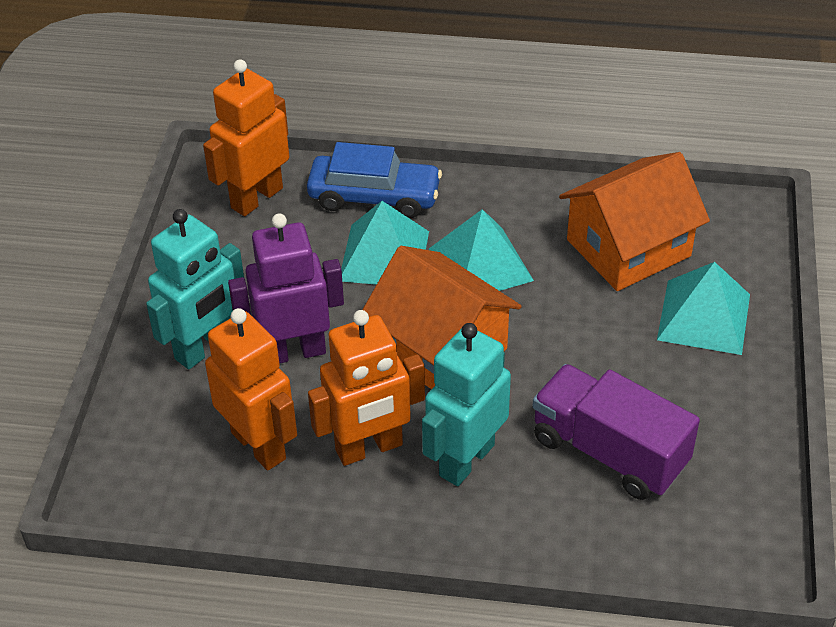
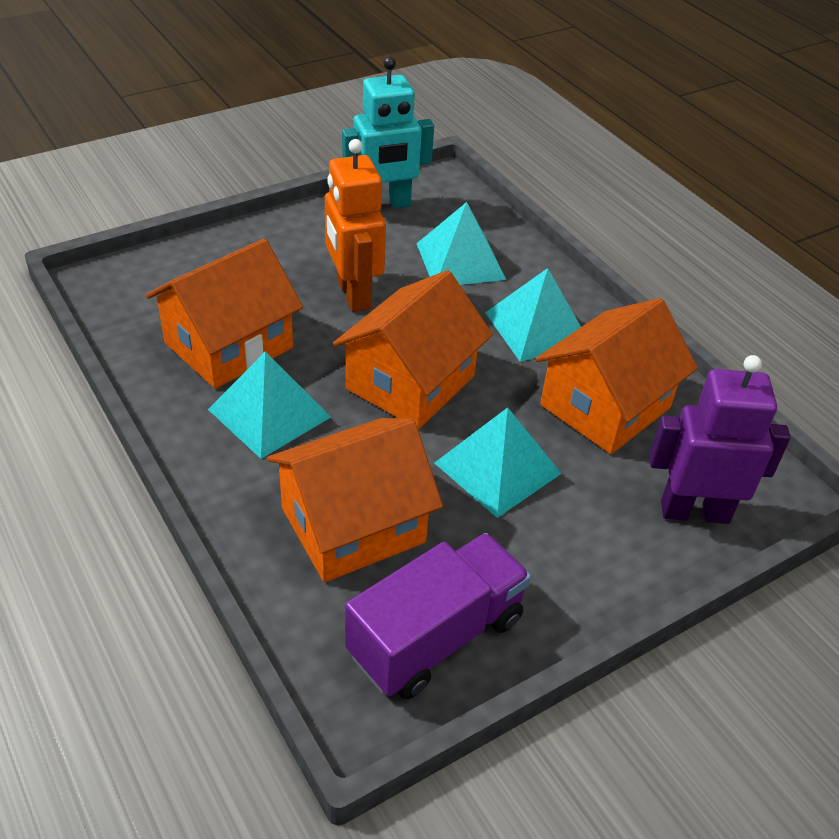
blue car: 1 -> 0
orange house: 2 -> 4
orange robot: 3 -> 1
turquoise pyramid: 3 -> 4
turquoise robot: 2 -> 1

